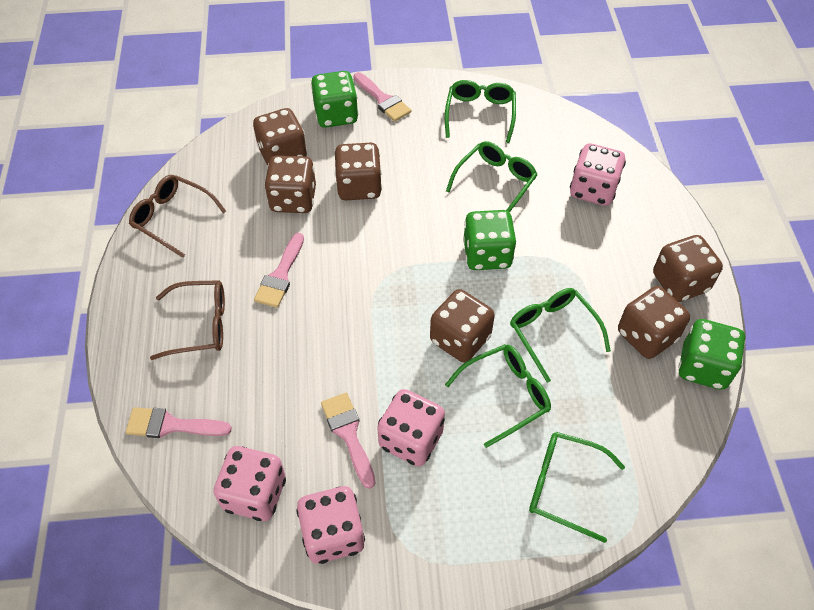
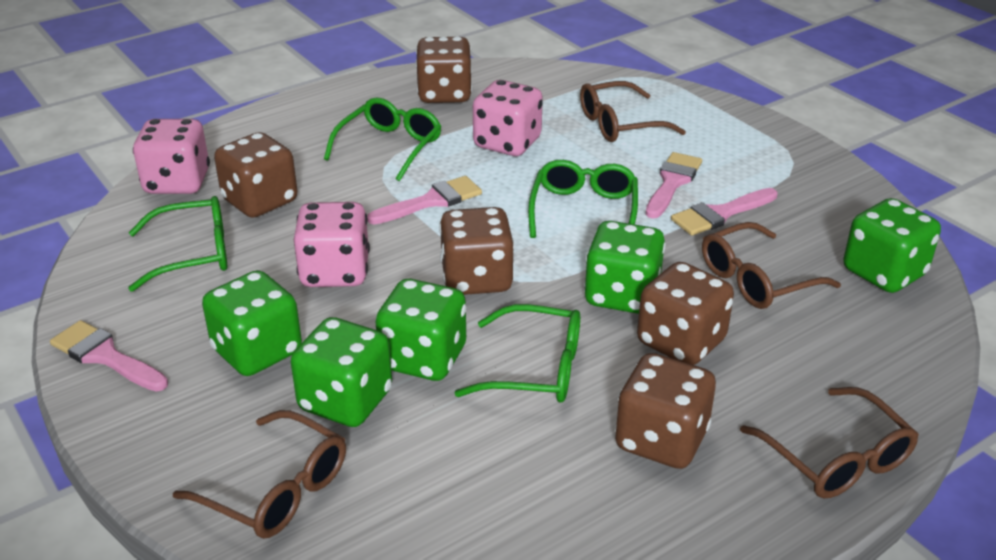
brown dice: 6 -> 5
brown glasses: 2 -> 4
green dice: 3 -> 5
green glasses: 5 -> 4
pink dice: 4 -> 3

